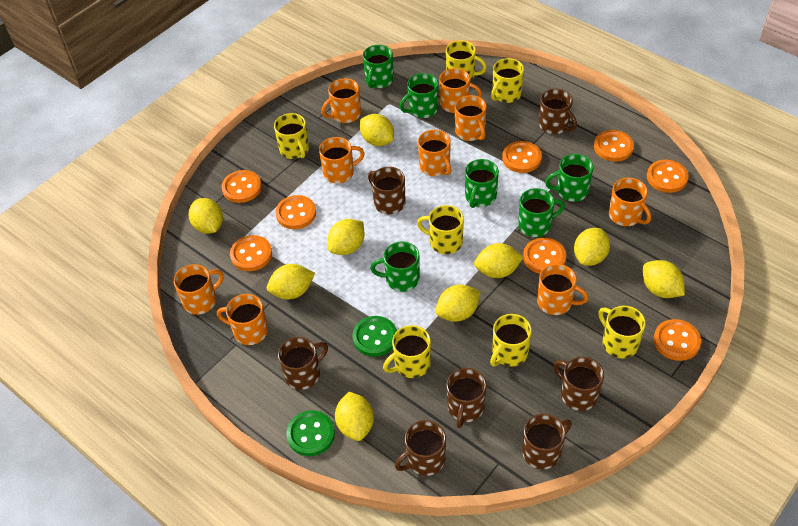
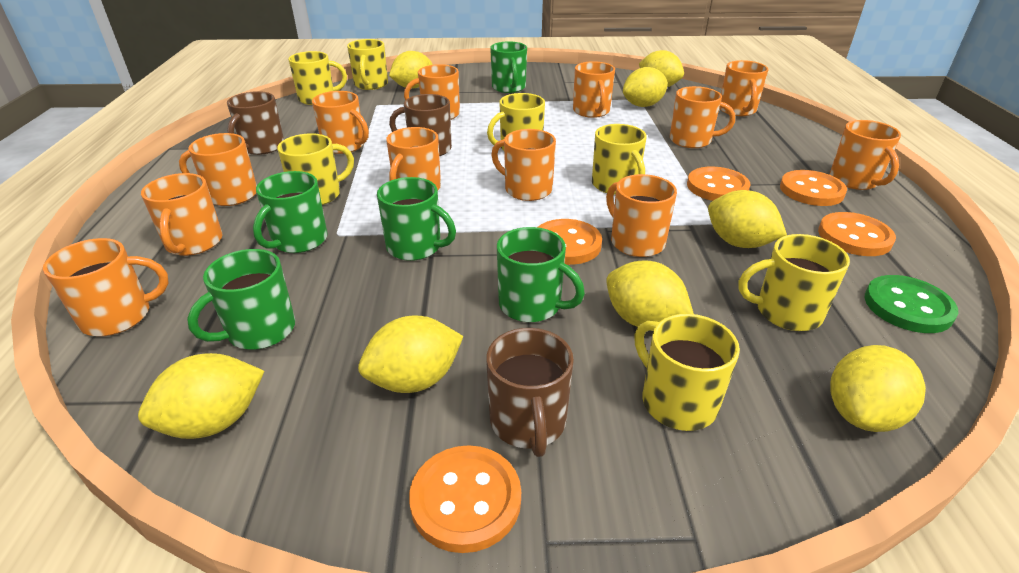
brown mug: 7 -> 3
green button: 2 -> 1
green mug: 6 -> 5
orange button: 8 -> 5
orange mug: 9 -> 12
yellow lemon: 9 -> 8

